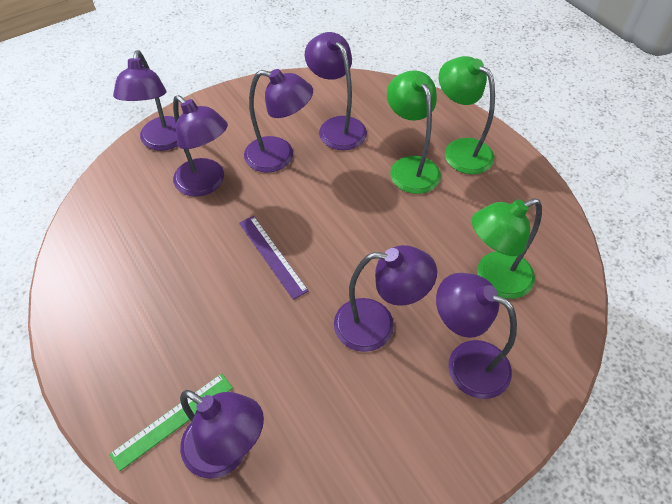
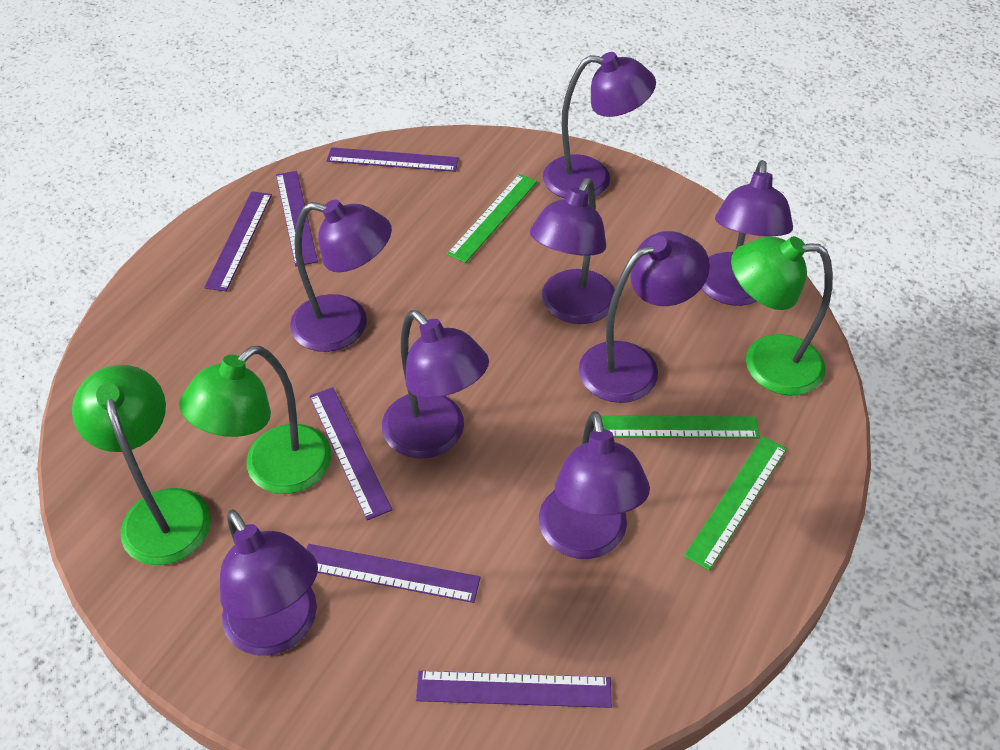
green ruler: 1 -> 3
purple lamp: 7 -> 8
purple ruler: 1 -> 6

